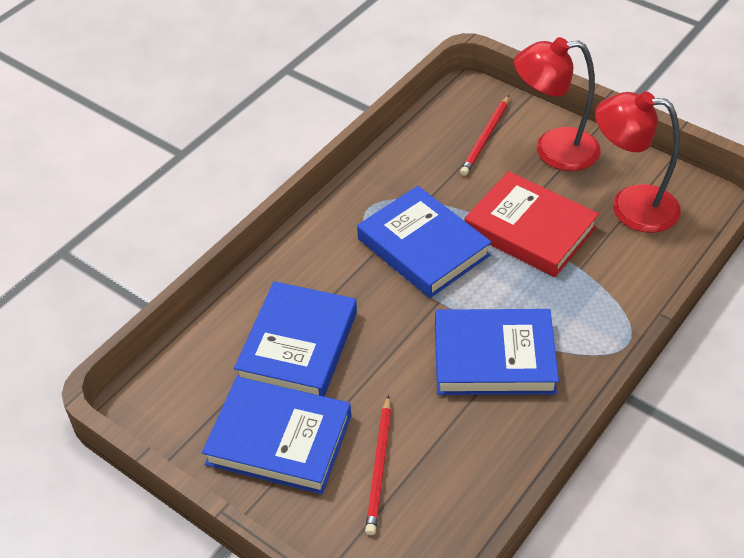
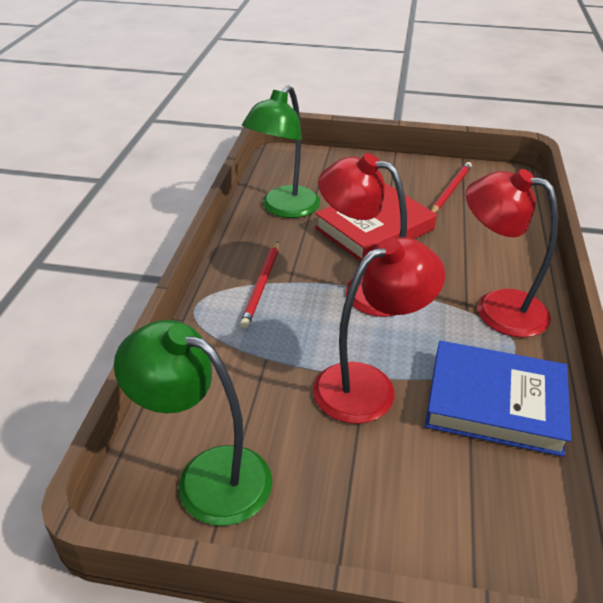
blue book: 4 -> 1
green lamp: 0 -> 2
red lamp: 2 -> 3

